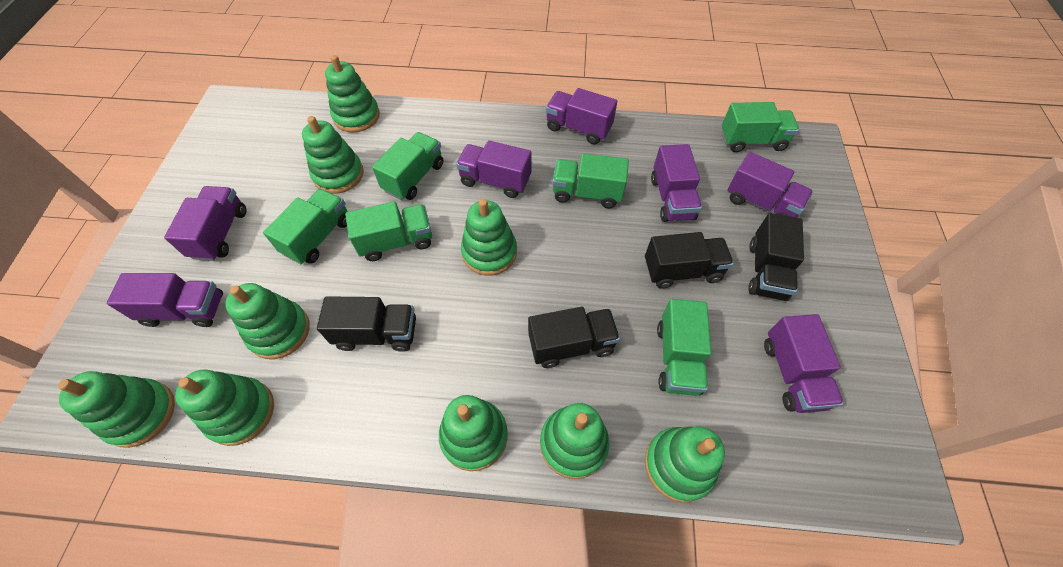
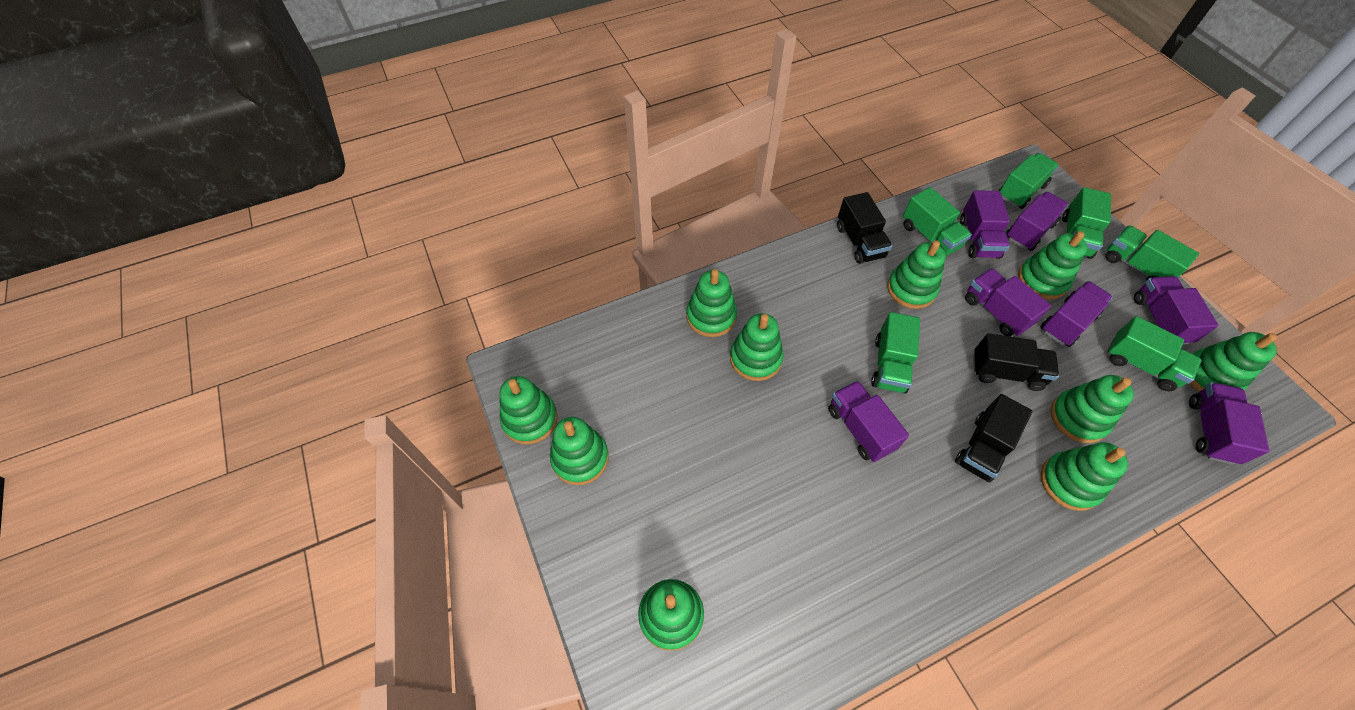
black truck: 4 -> 3
green stacking toy: 9 -> 10

